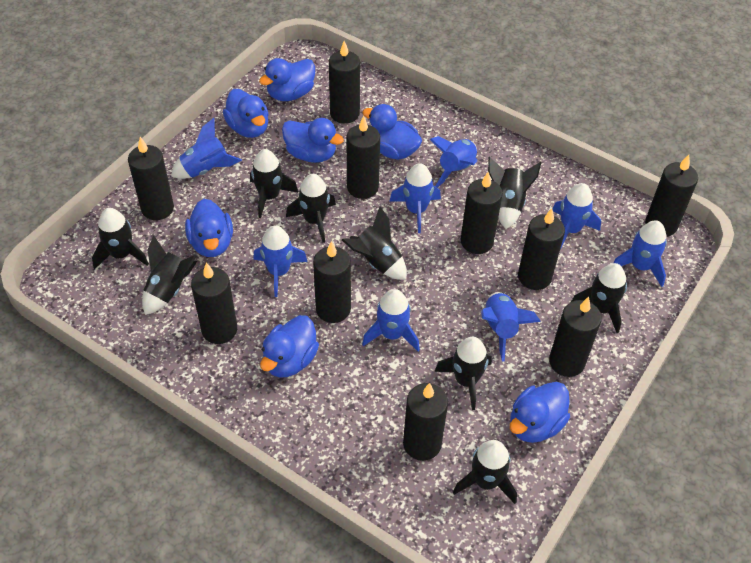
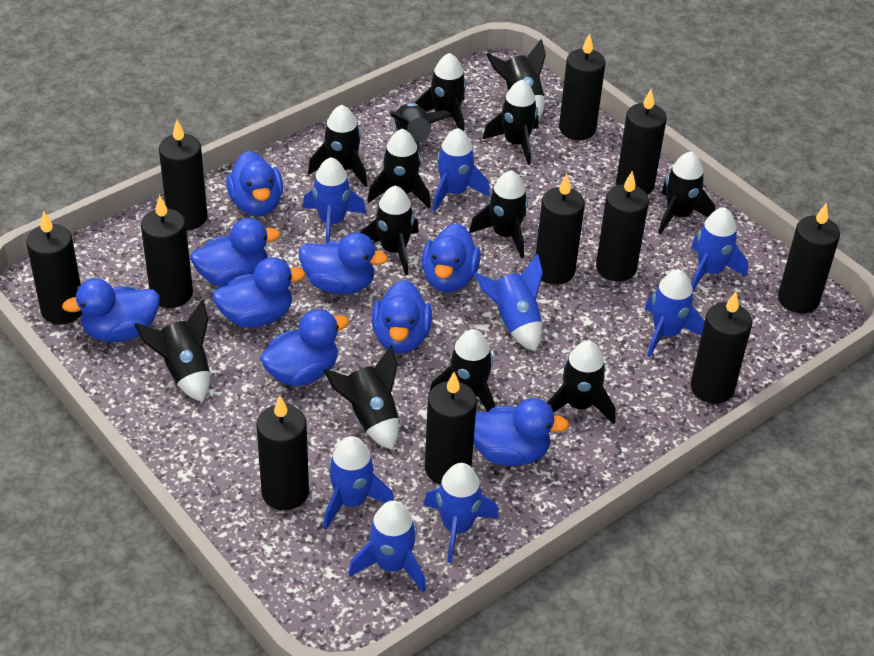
black candle: 10 -> 11
black rocket: 9 -> 13
blue duck: 7 -> 9

